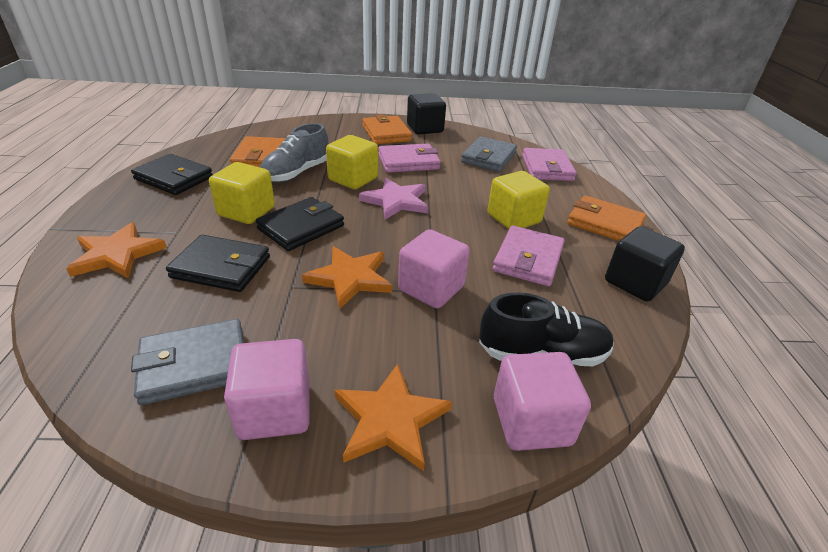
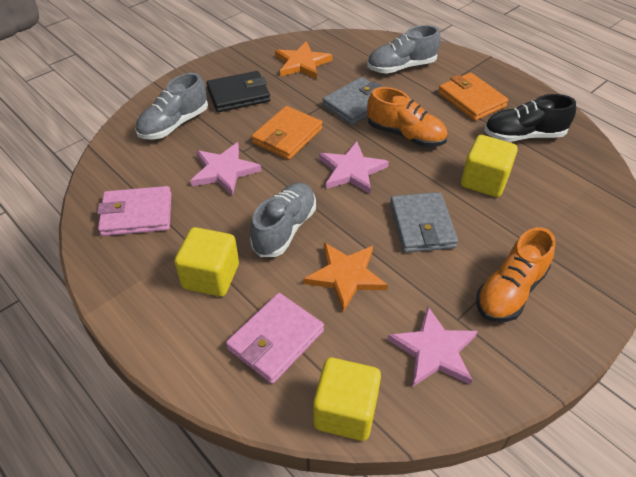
black cube: 2 -> 0
black wallet: 3 -> 1
grey shoe: 1 -> 3
orange shoe: 0 -> 2
orange star: 3 -> 2
orange wallet: 3 -> 2
pink cube: 3 -> 0
pink star: 1 -> 3
pink wallet: 3 -> 2

